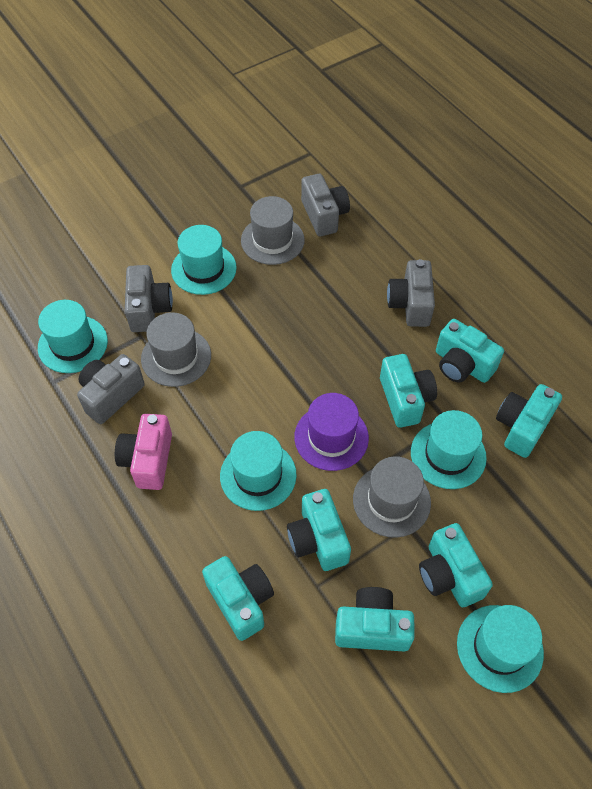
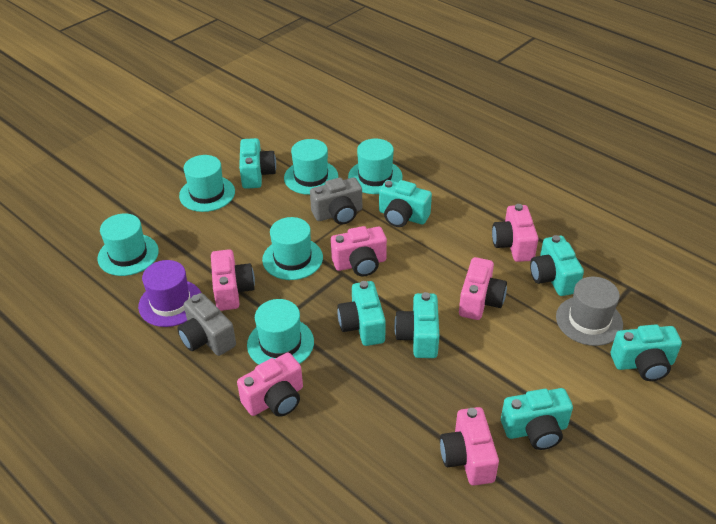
grey camera: 4 -> 2
grey hat: 3 -> 1
pink camera: 1 -> 6
turquoise hat: 5 -> 6

